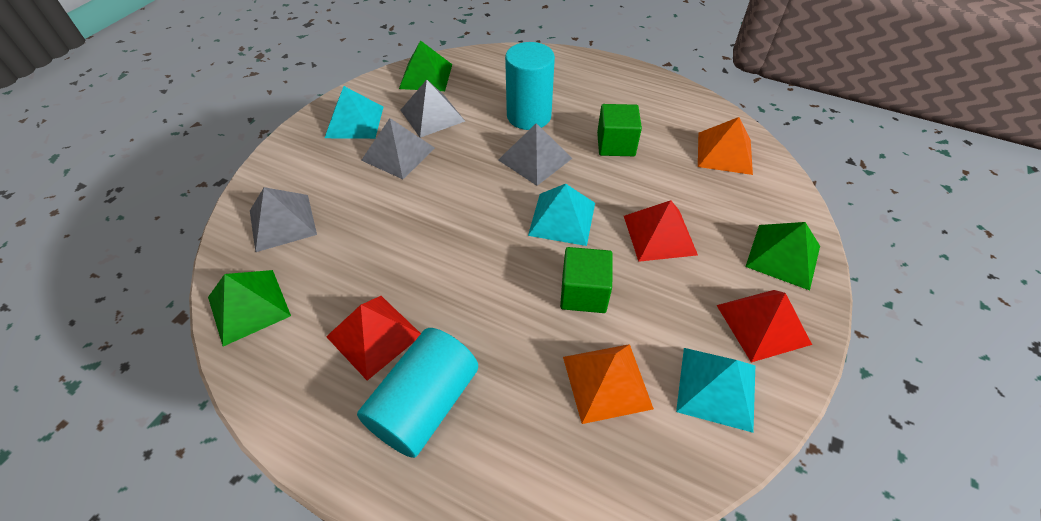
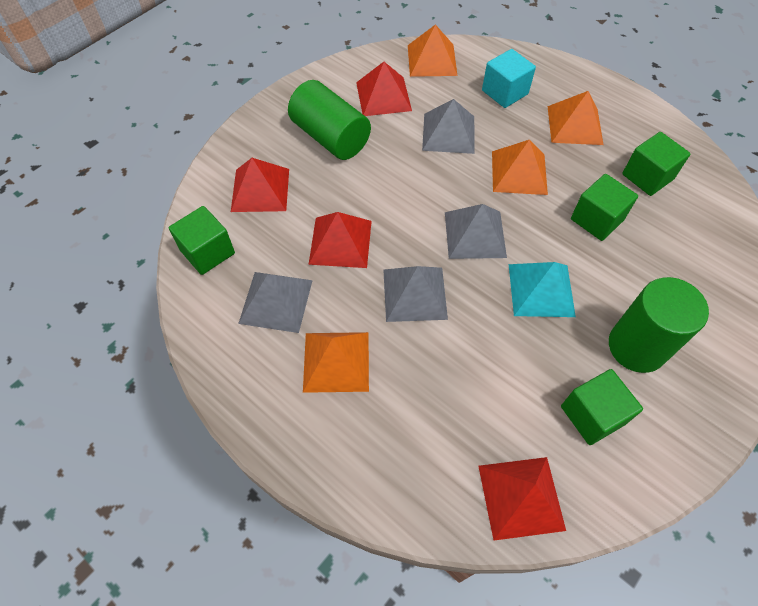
green cube: 2 -> 4
green cylinder: 0 -> 2
green pyramid: 3 -> 0
orange pyramid: 2 -> 4
red pyramid: 3 -> 4
turquoise cube: 0 -> 1
turquoise cylinder: 2 -> 0
turquoise pyramid: 3 -> 1

